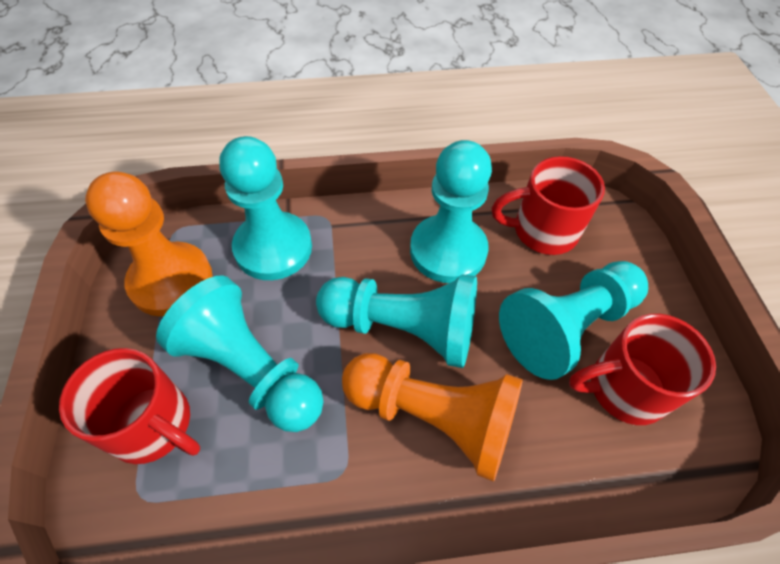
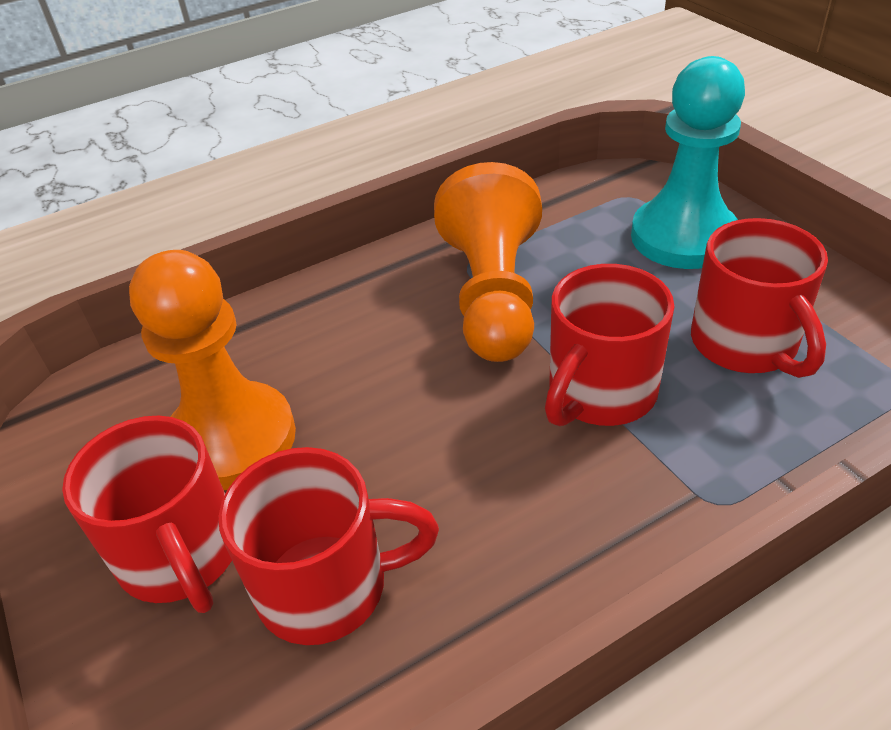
red mug: 3 -> 4
turquoise pawn: 5 -> 1

